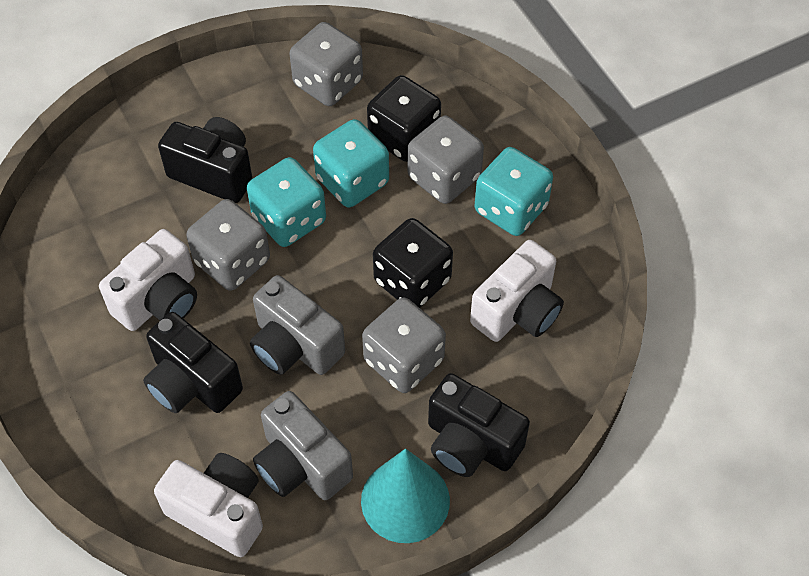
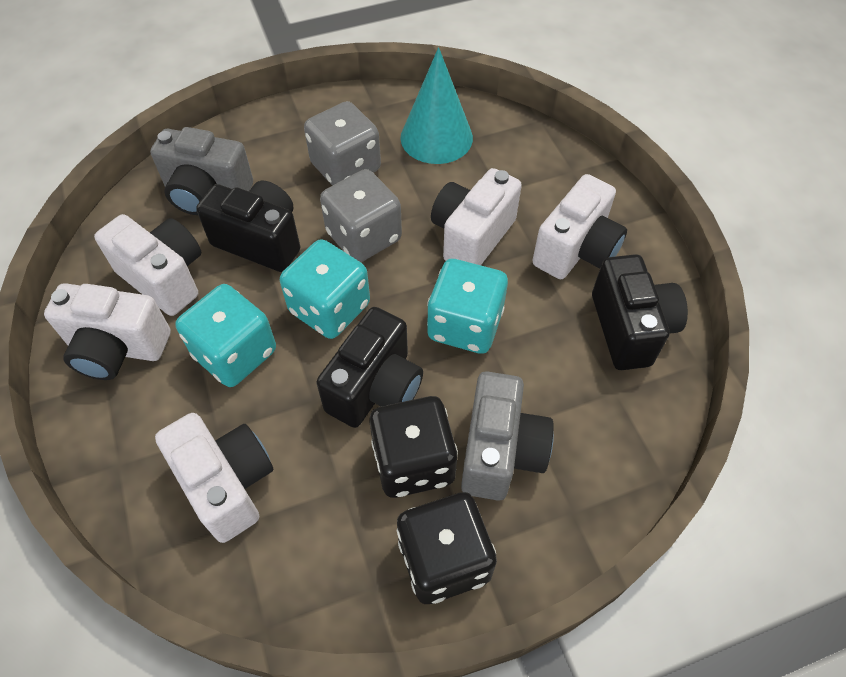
grey dice: 4 -> 2
white camera: 3 -> 5

